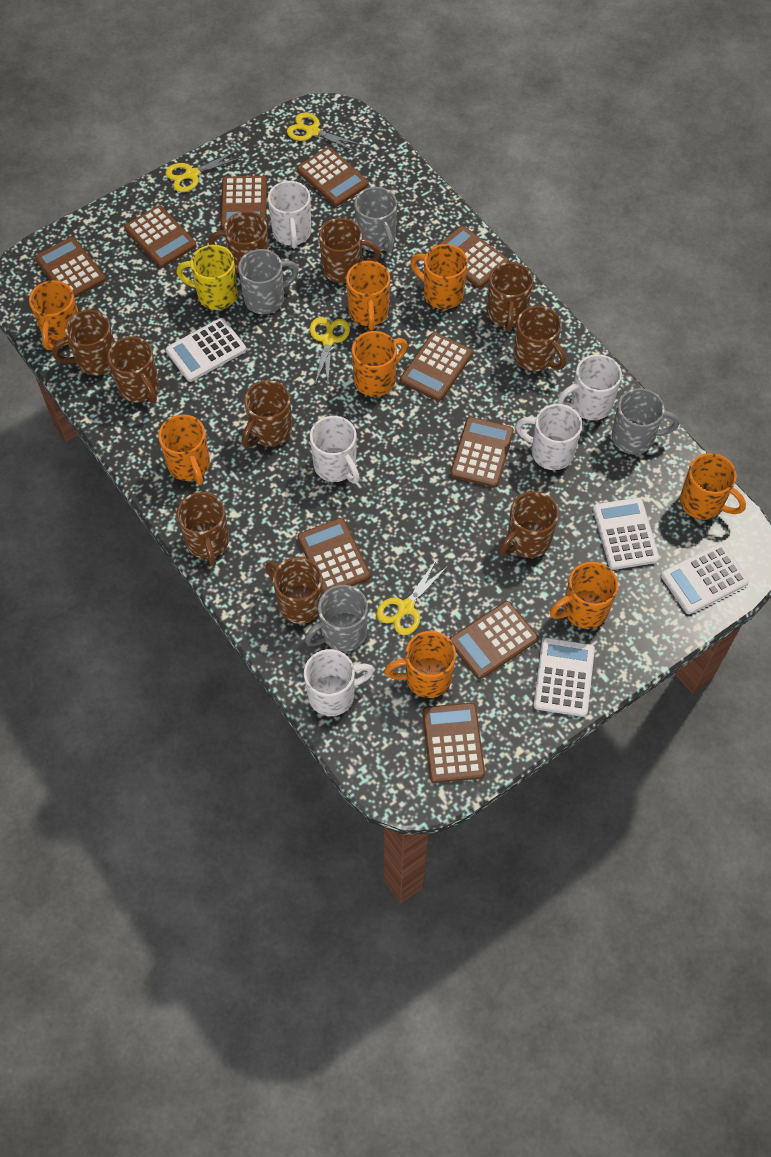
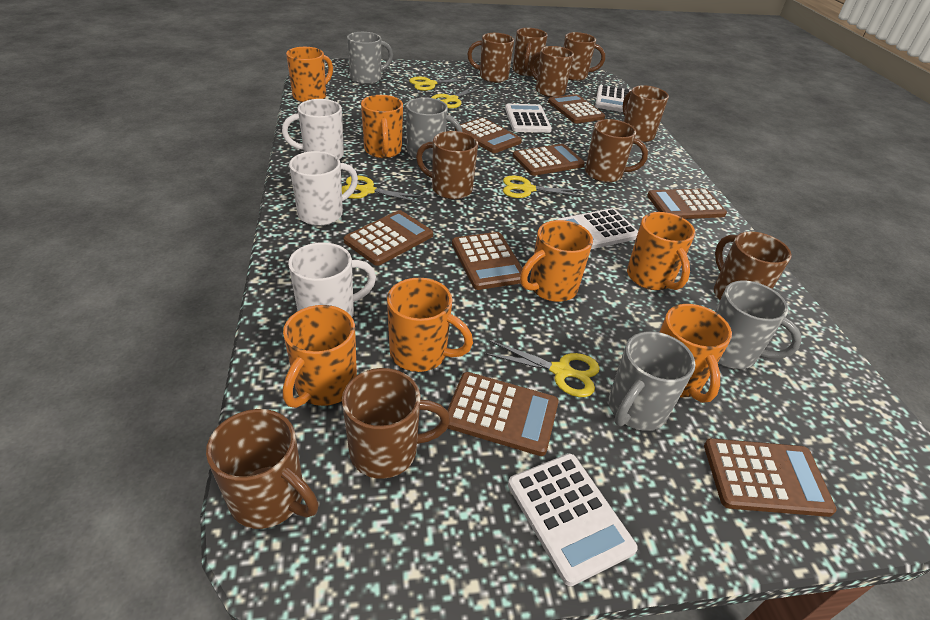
brown calculator: 10 -> 8
orange mug: 8 -> 7
white mug: 5 -> 3
yellow mug: 1 -> 0
yellow scissors: 4 -> 5

